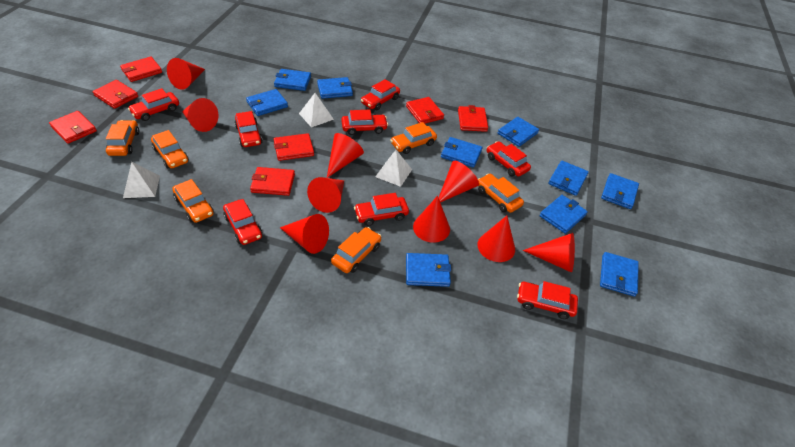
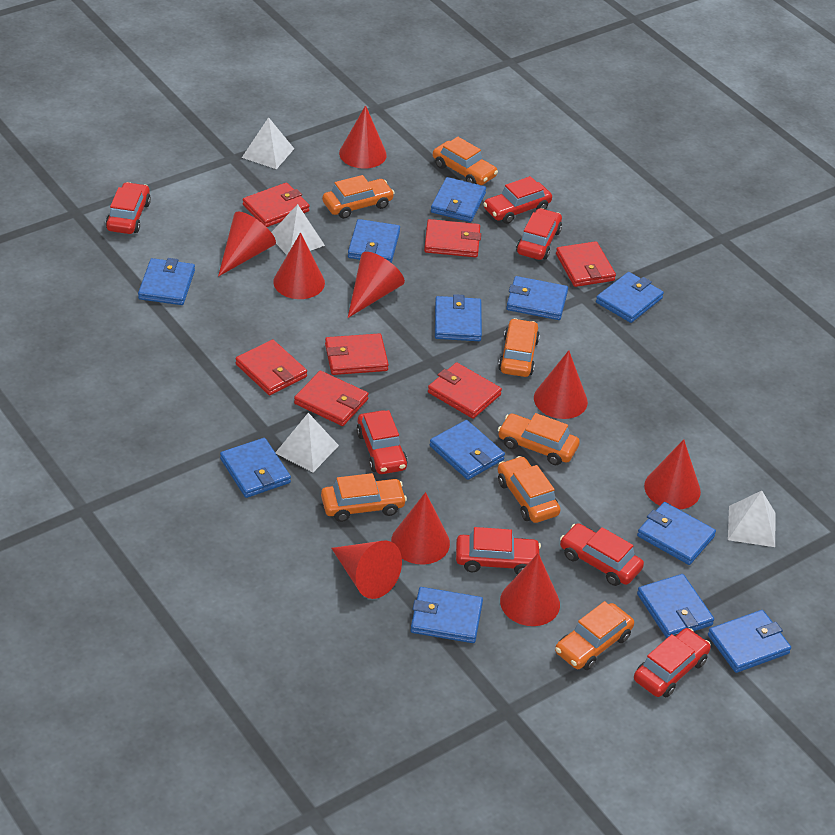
blue wallet: 10 -> 12
orange car: 6 -> 7
red car: 8 -> 7
white pyramid: 3 -> 4

